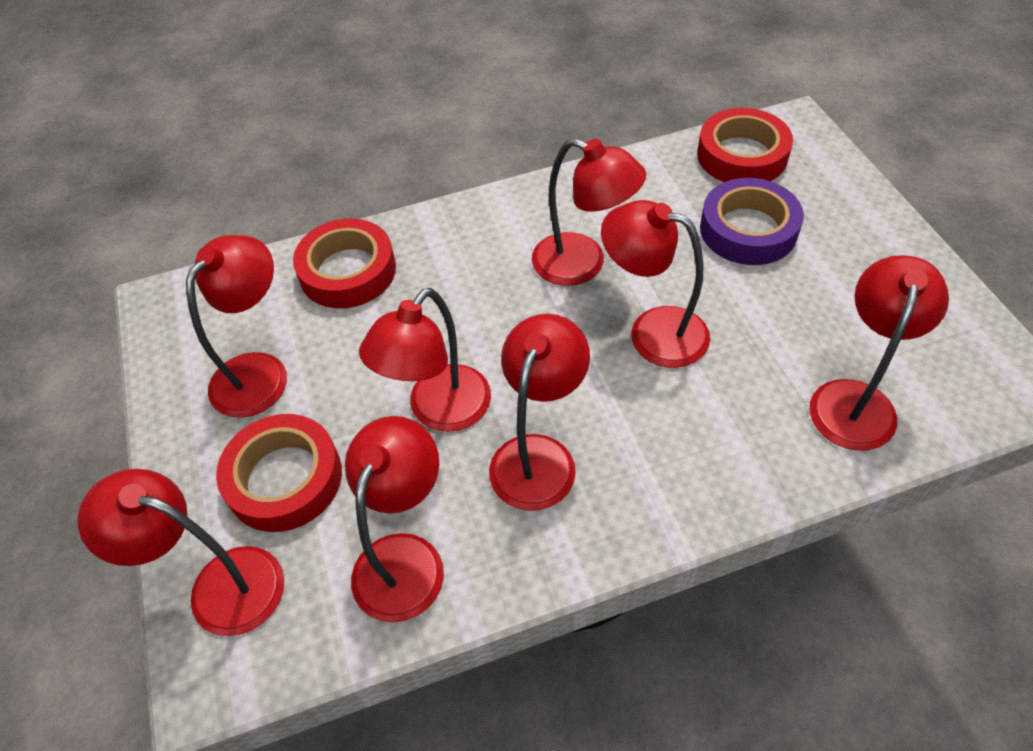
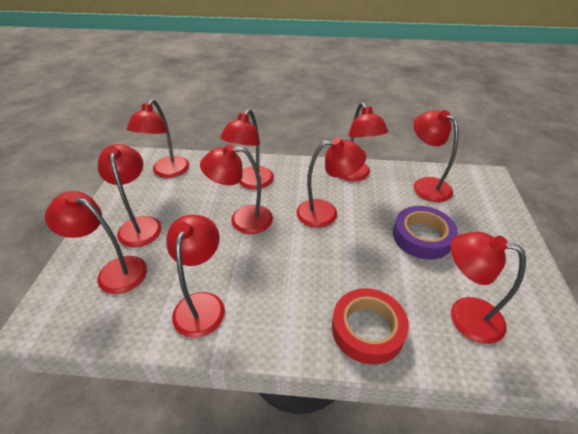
red lamp: 8 -> 10
red tape: 3 -> 1

